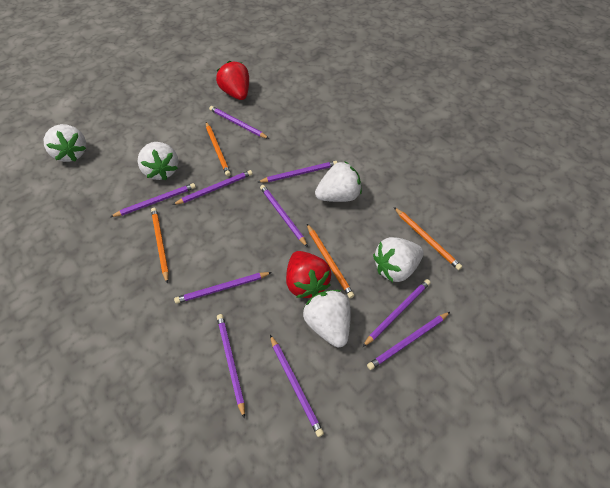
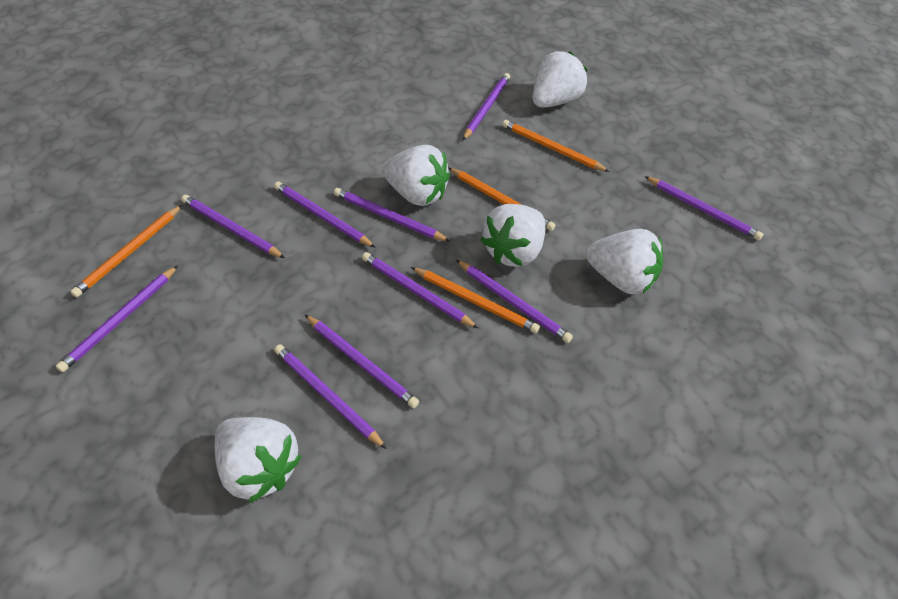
red strawberry: 2 -> 0

